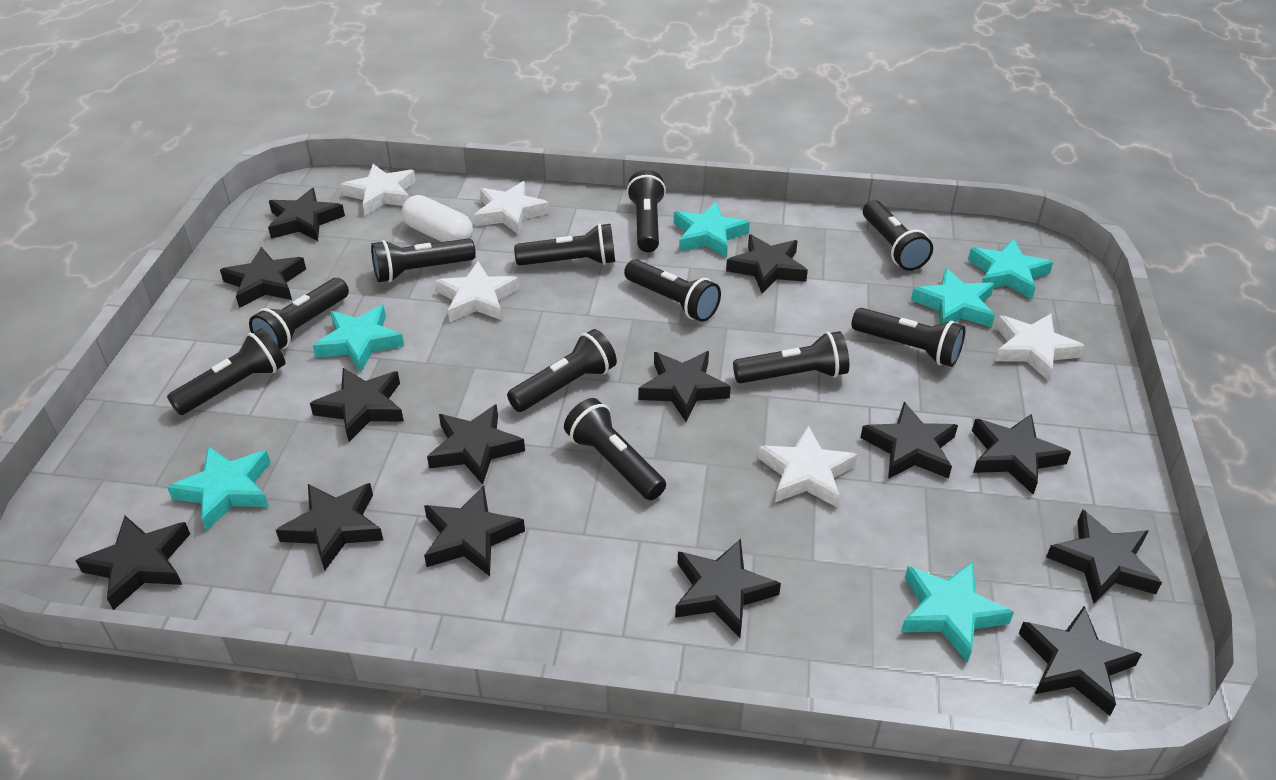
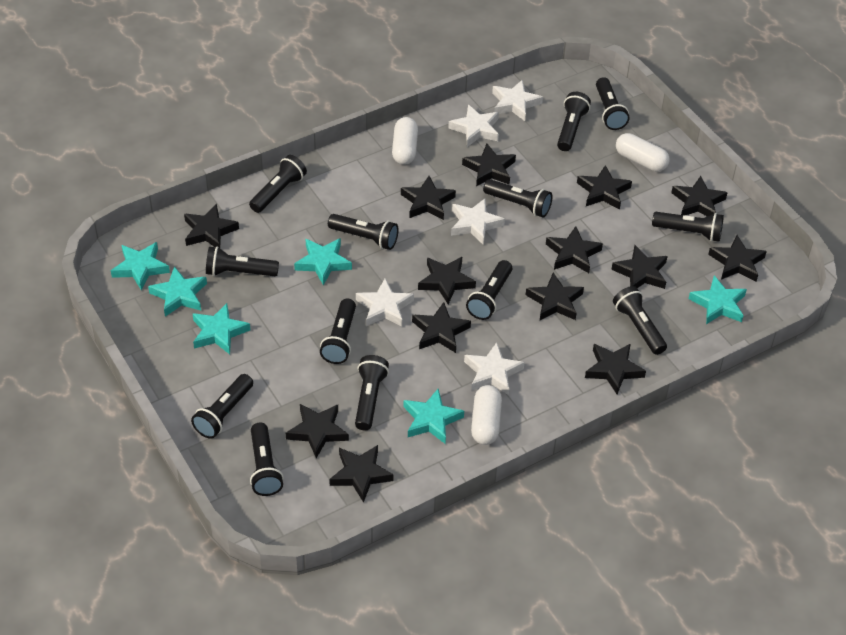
black flashlight: 11 -> 13
white capsule: 1 -> 3

